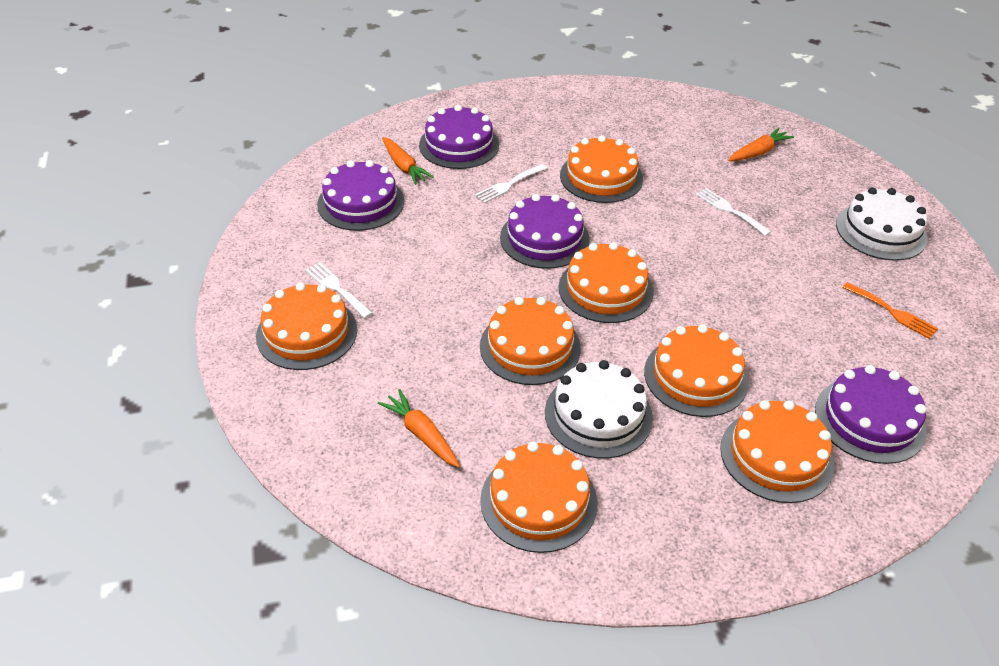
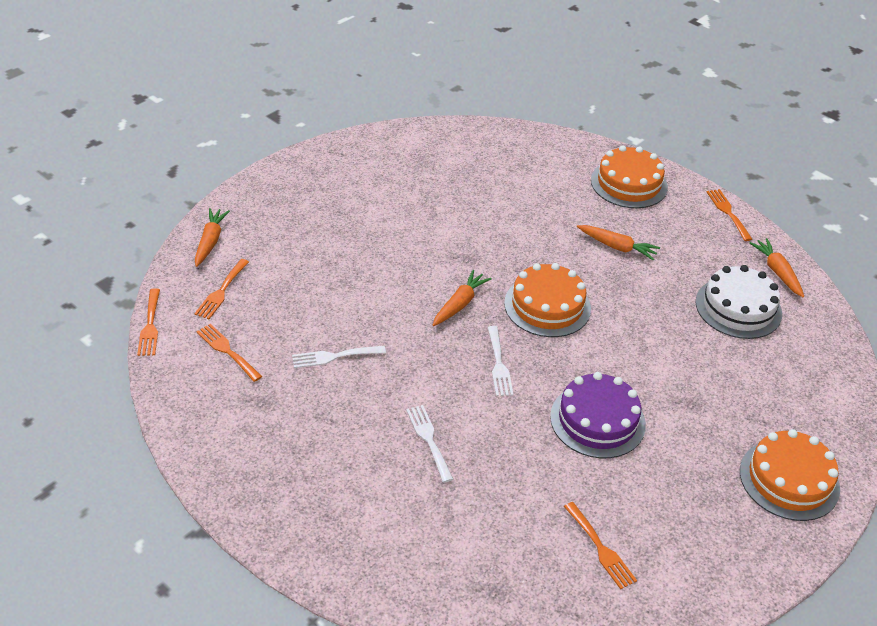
orange cake: 7 -> 3
orange carrot: 3 -> 4
orange fork: 1 -> 5
purple cake: 4 -> 1
white cake: 2 -> 1

